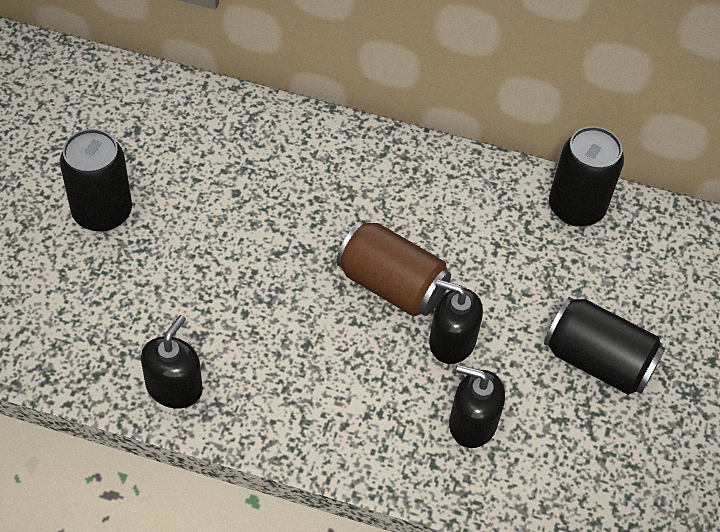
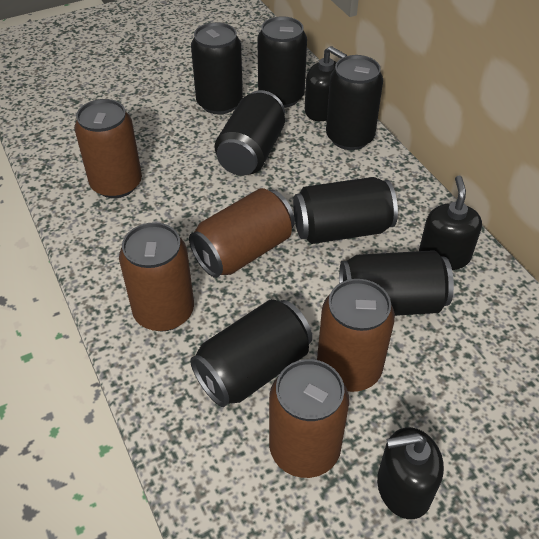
black can: 3 -> 7
brown can: 1 -> 5

